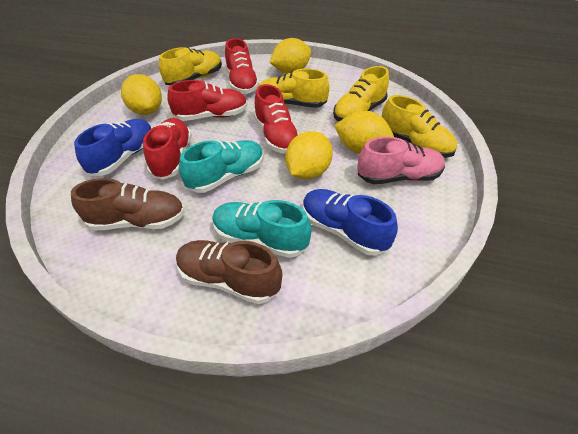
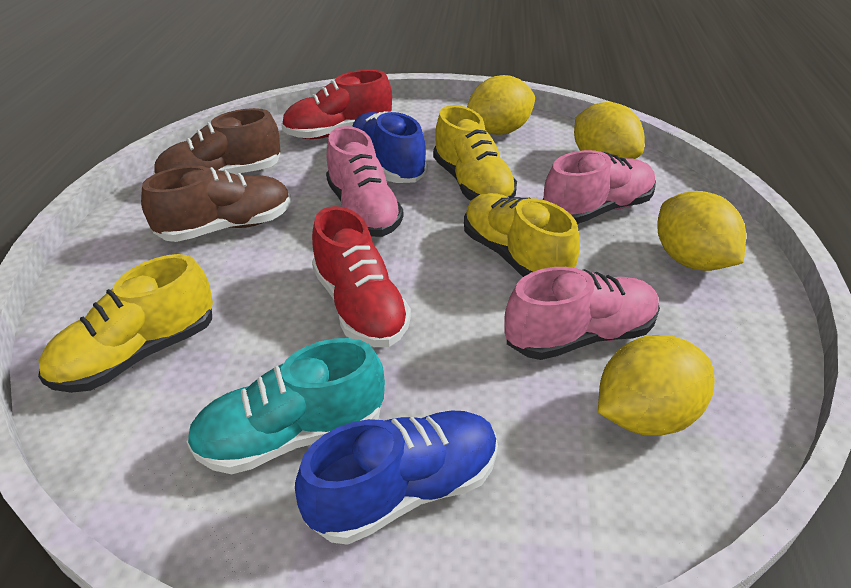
pink shoe: 1 -> 3
red shoe: 4 -> 2
turquoise shoe: 2 -> 1
yellow shoe: 4 -> 3

